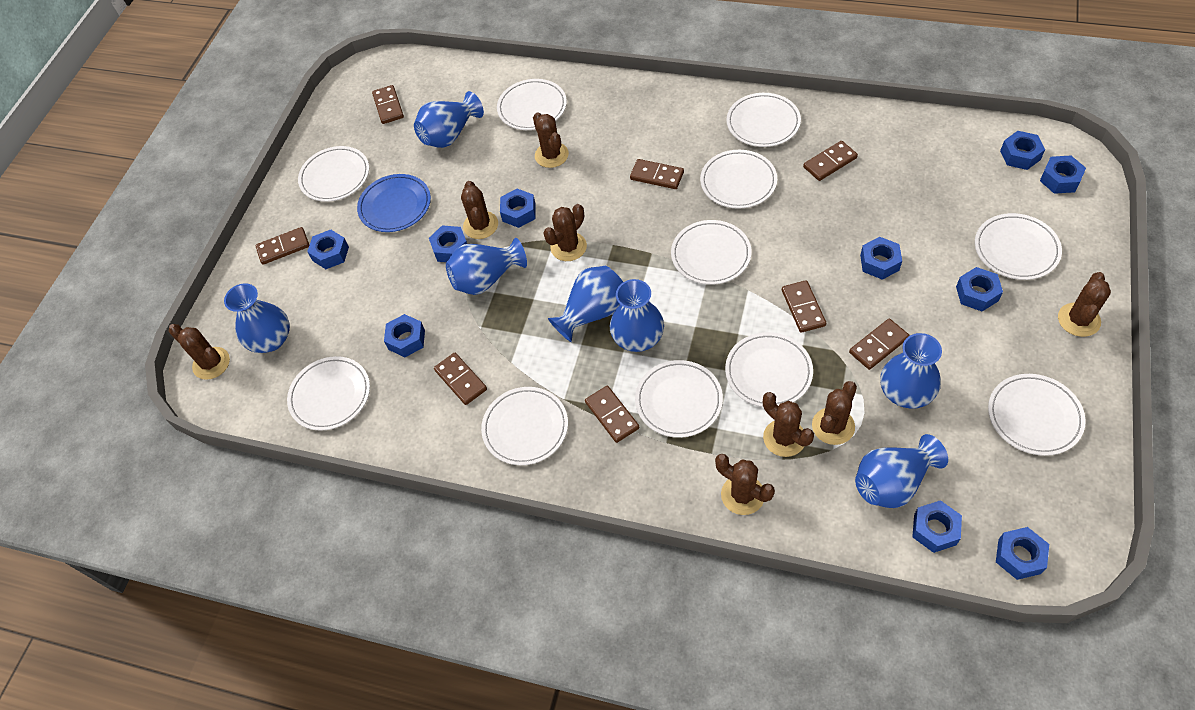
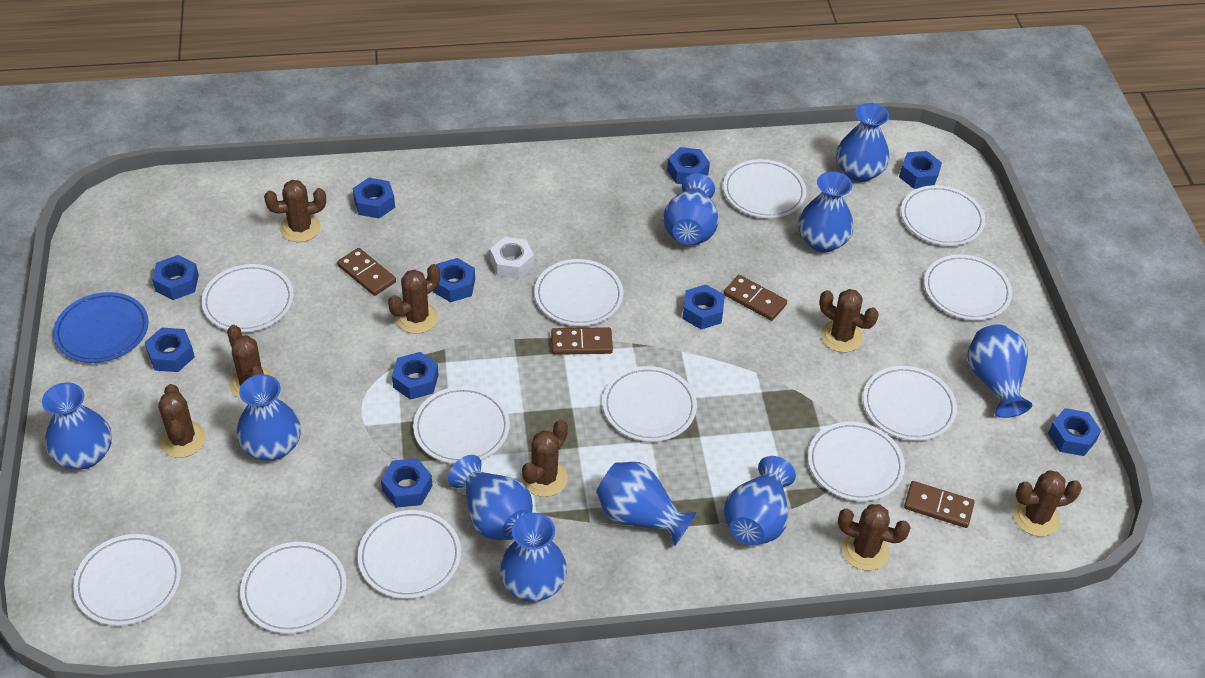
blue vase: 7 -> 10
brown domino: 8 -> 4
white nut: 0 -> 1
white plate: 11 -> 12

